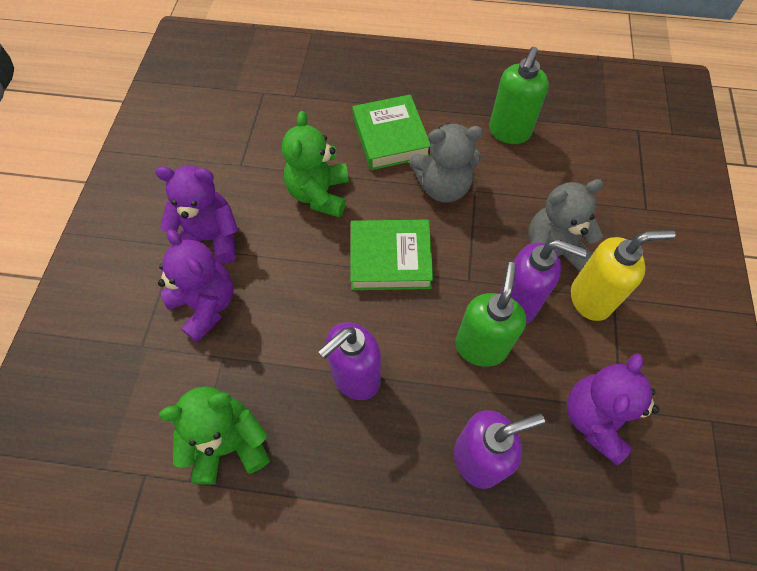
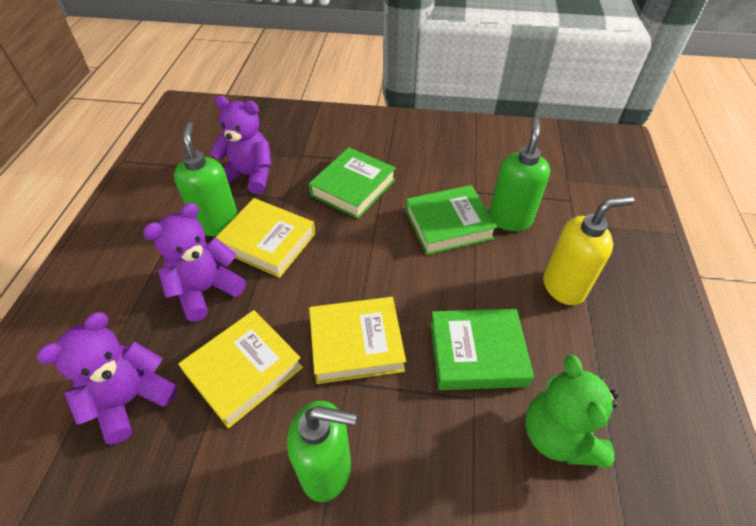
green book: 2 -> 3
green soap dispenser: 2 -> 3
green teddy bear: 2 -> 1
grey teddy bear: 2 -> 0
purple soap dispenser: 3 -> 0
yellow book: 0 -> 3

